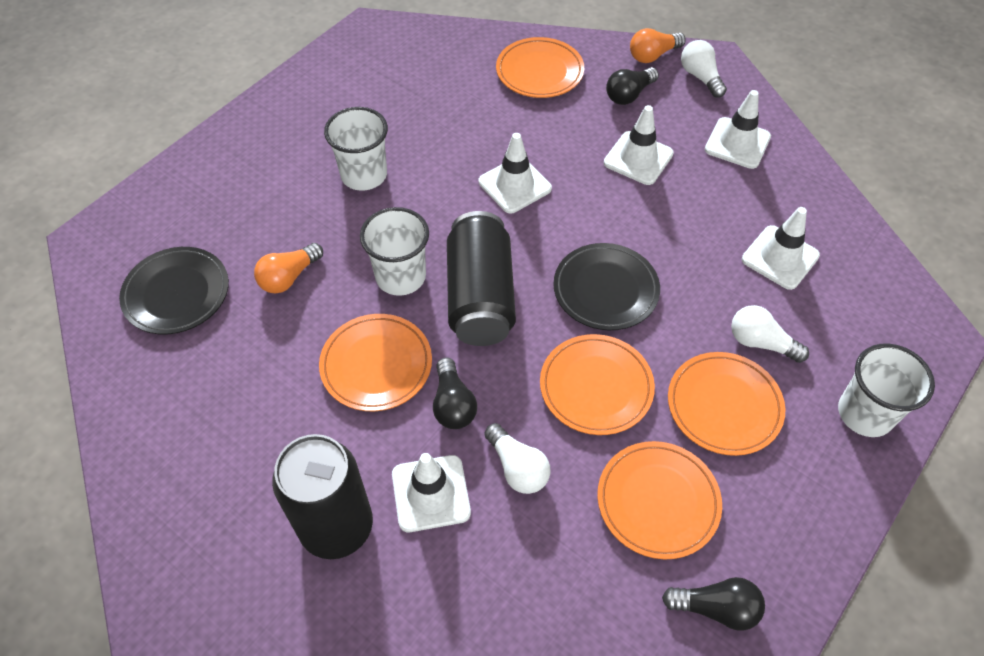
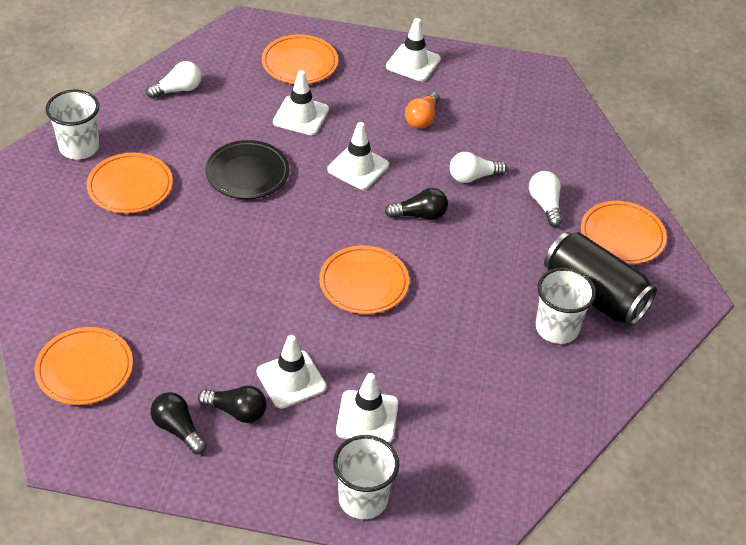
black can: 2 -> 1
black plate: 2 -> 1
orange light bulb: 2 -> 1

